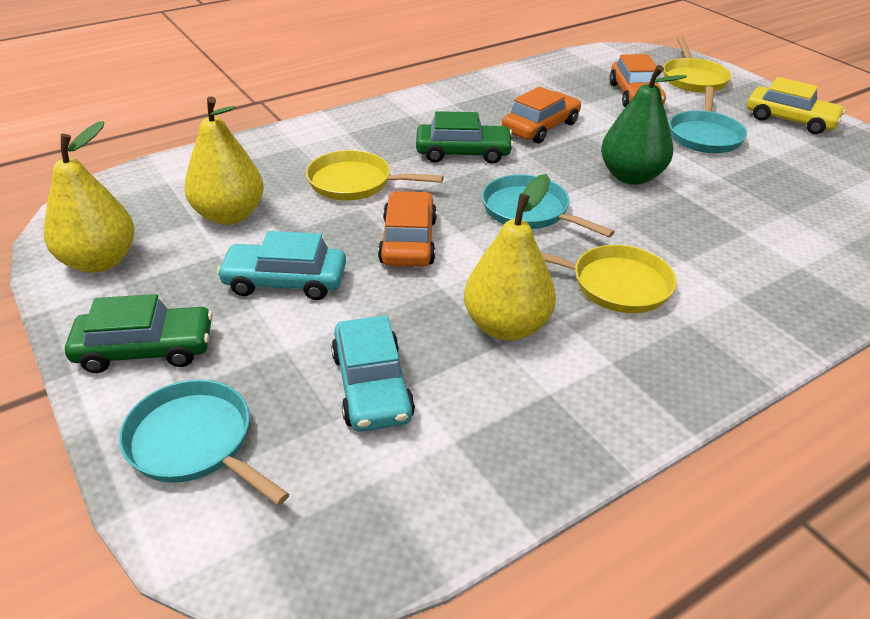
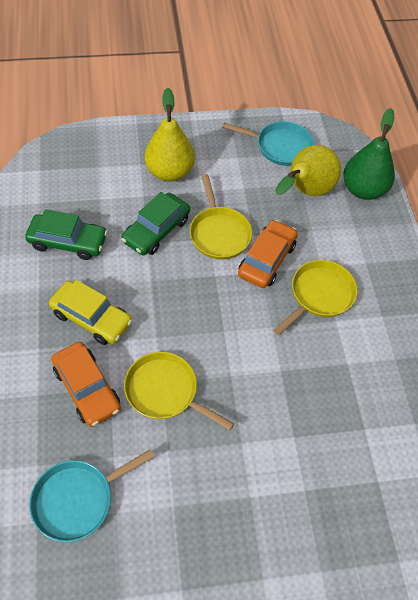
orange car: 3 -> 2
turquoise car: 2 -> 0
turquoise pan: 3 -> 2
yellow pear: 3 -> 2

